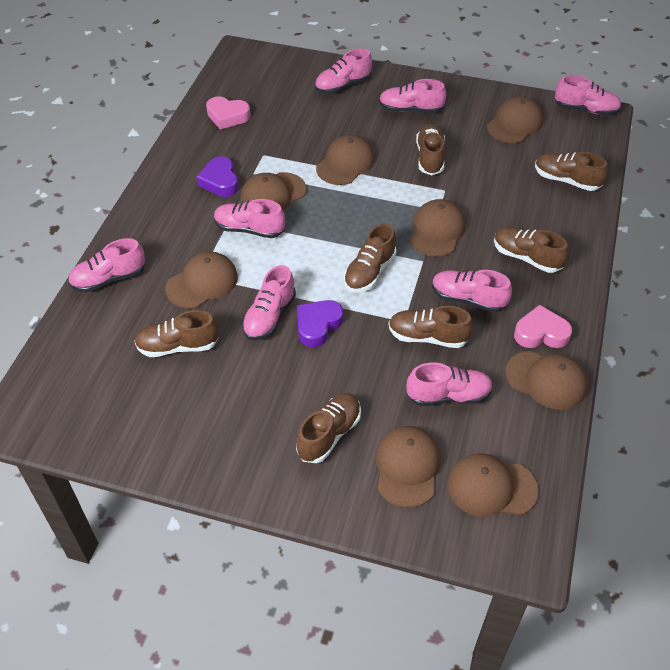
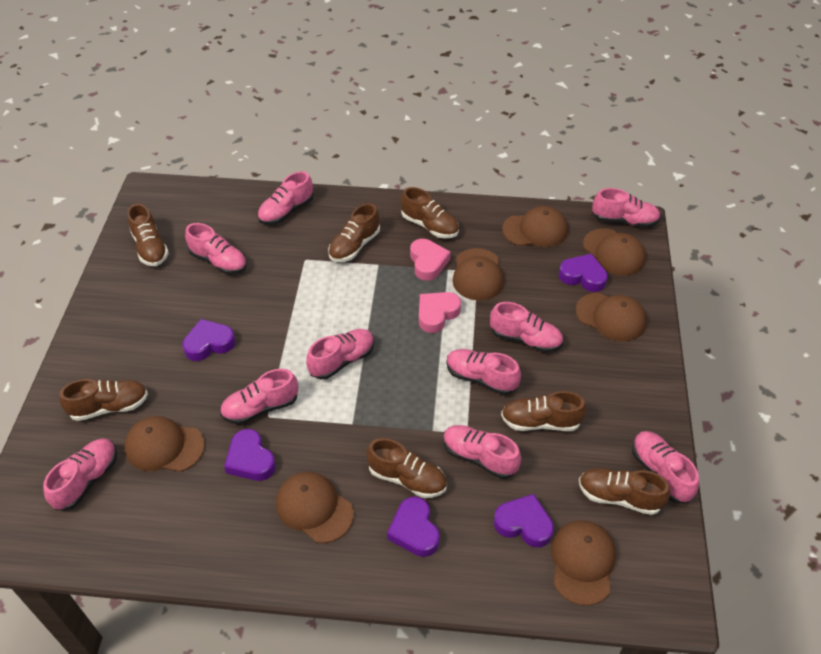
brown cap: 8 -> 7
pink shoe: 8 -> 10
purple heart: 2 -> 5

